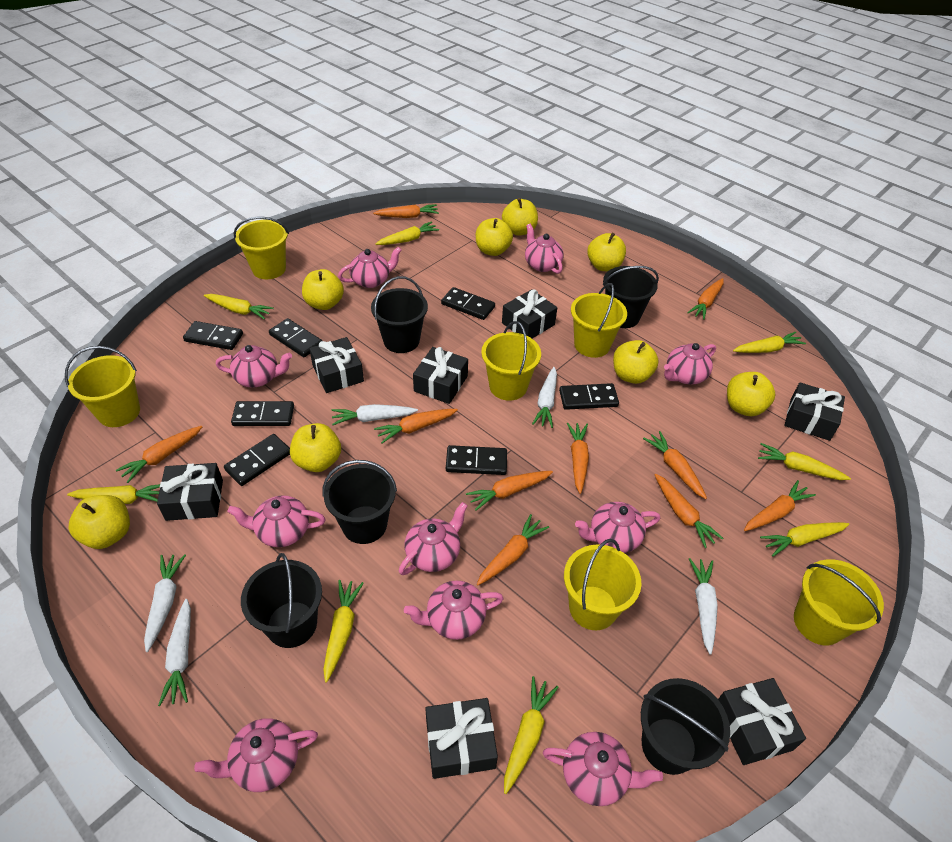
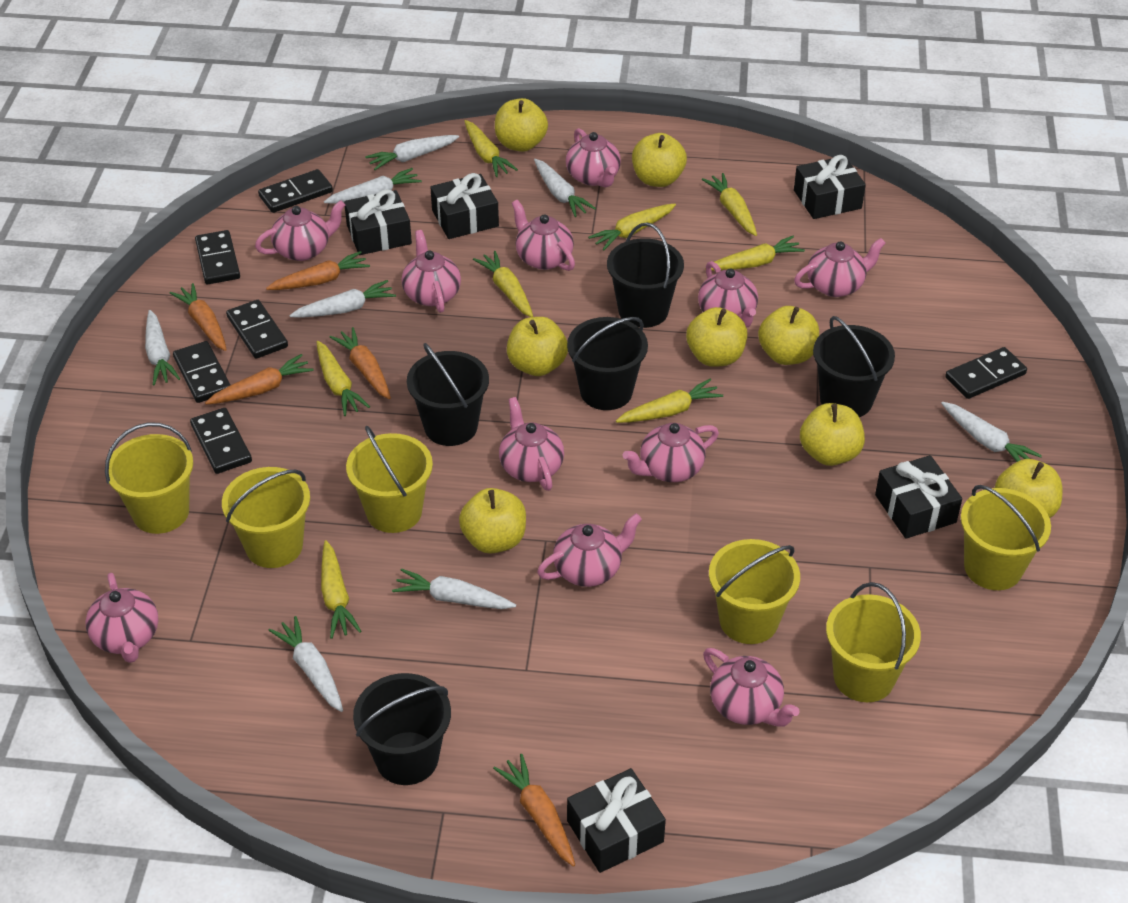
black domino: 7 -> 6
black gift: 7 -> 5
orange carrot: 10 -> 5
pink teapot: 10 -> 11
white carrot: 5 -> 8

